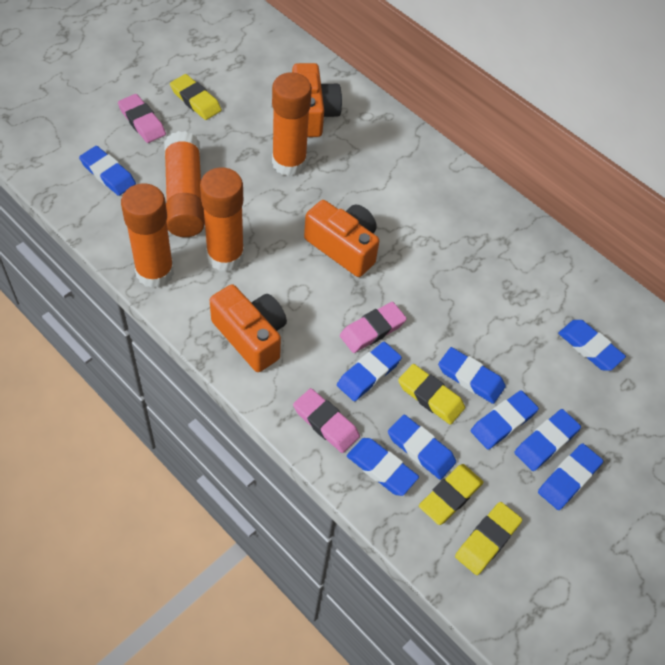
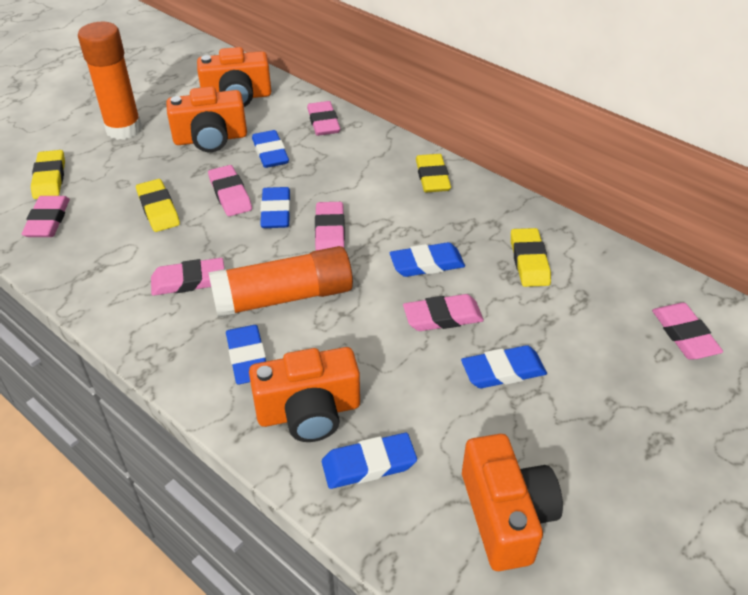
blue eraser: 9 -> 6
orange camera: 3 -> 4
orange glue stick: 4 -> 2
pink eraser: 3 -> 7

